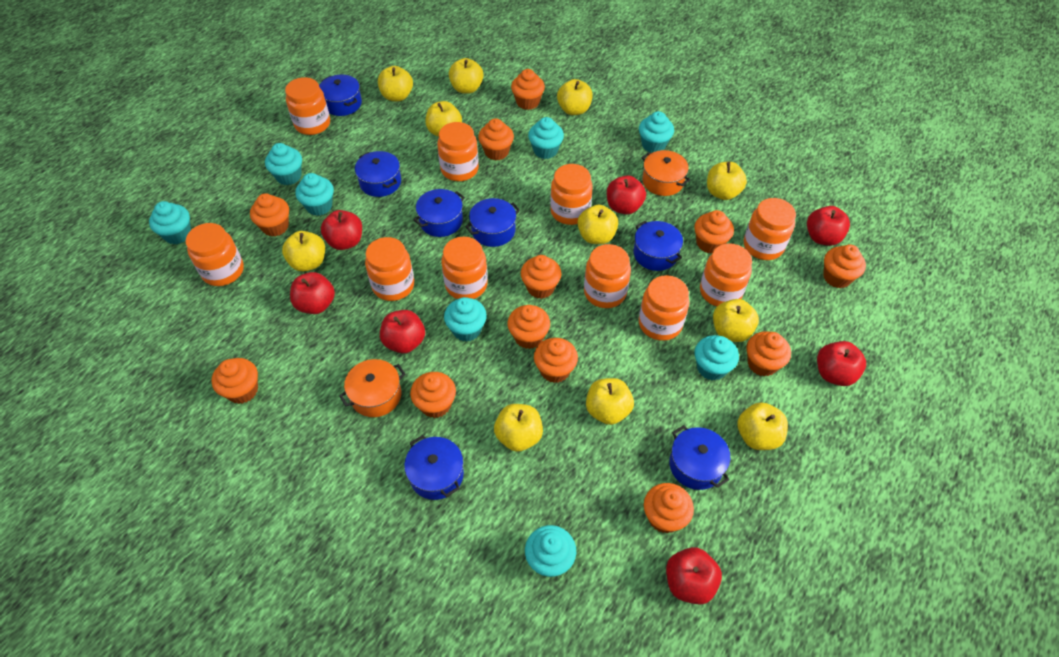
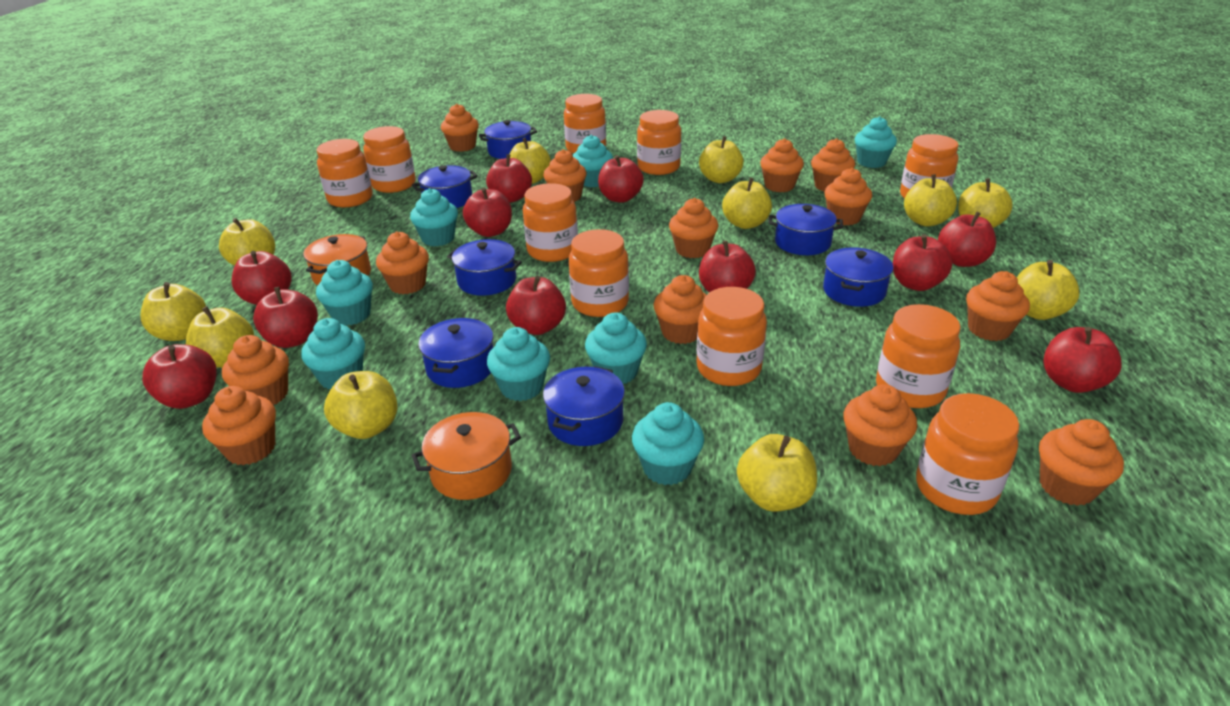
orange cupcake: 12 -> 13
red apple: 7 -> 11

